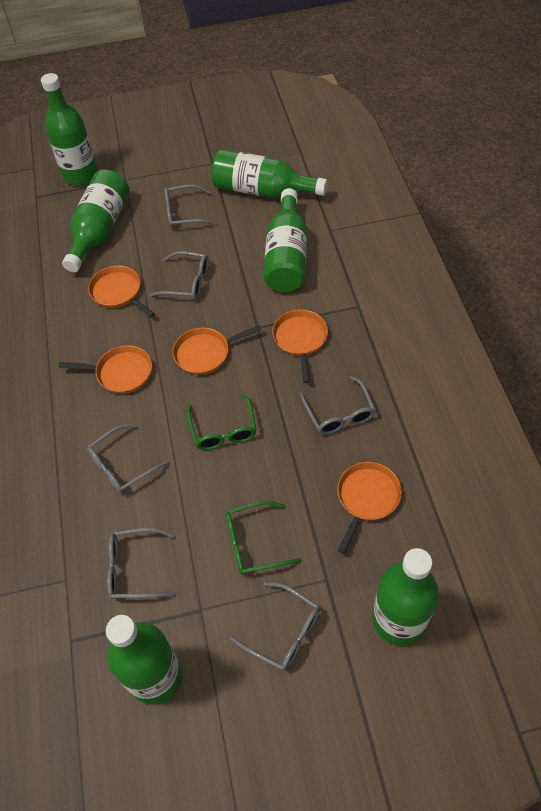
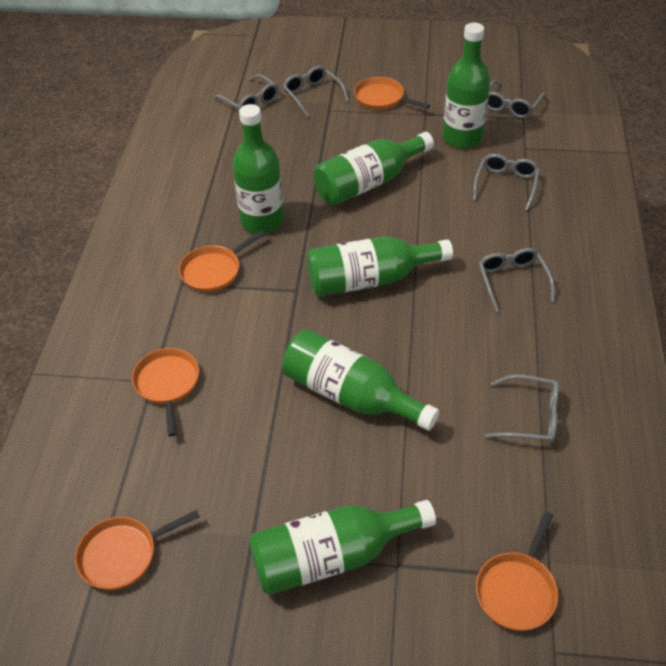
green glasses: 2 -> 0

